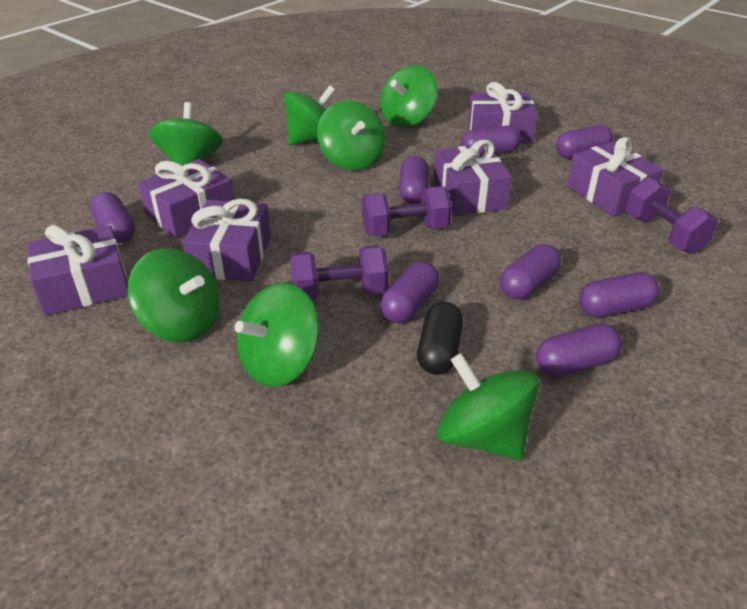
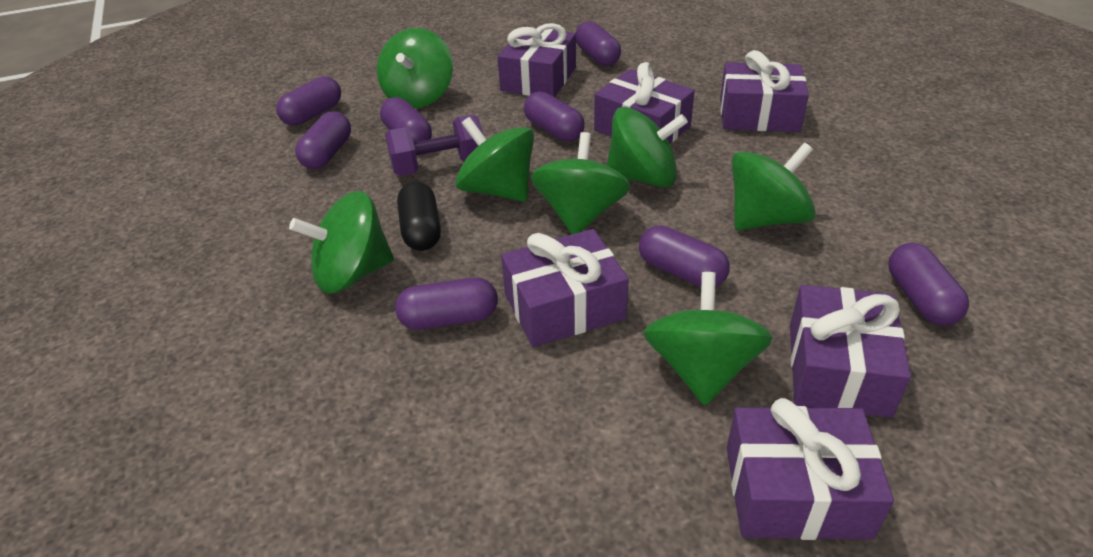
purple dumbbell: 3 -> 1

